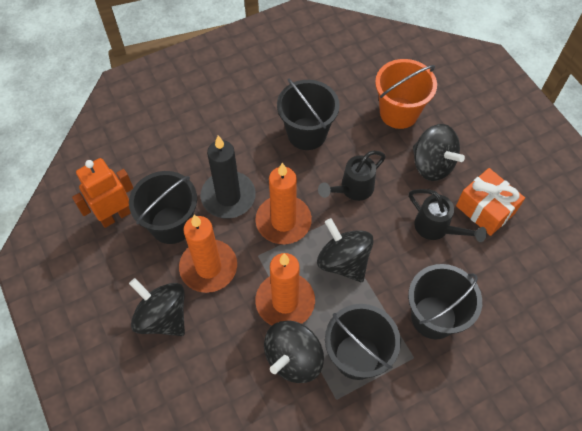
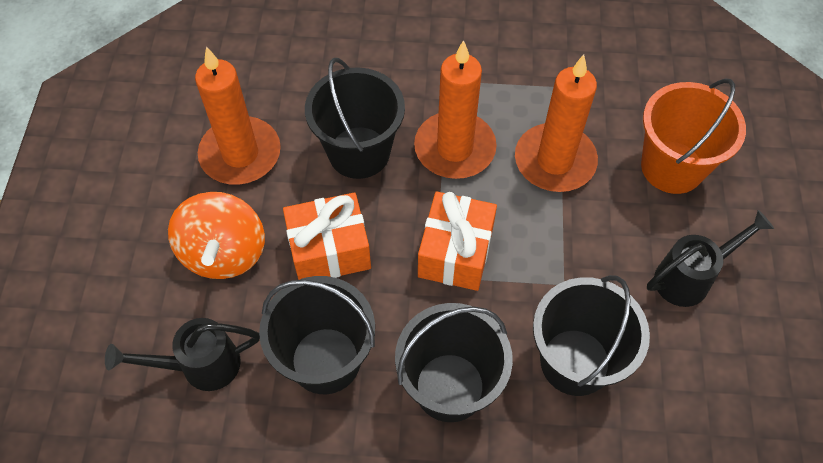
black candle: 1 -> 0
black spinning top: 4 -> 0
orange gift: 1 -> 2
orange robot: 1 -> 0
orange spinning top: 0 -> 1

